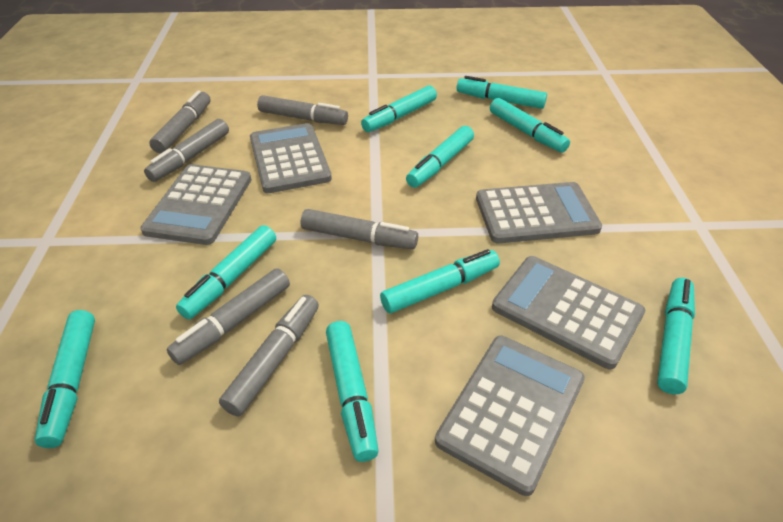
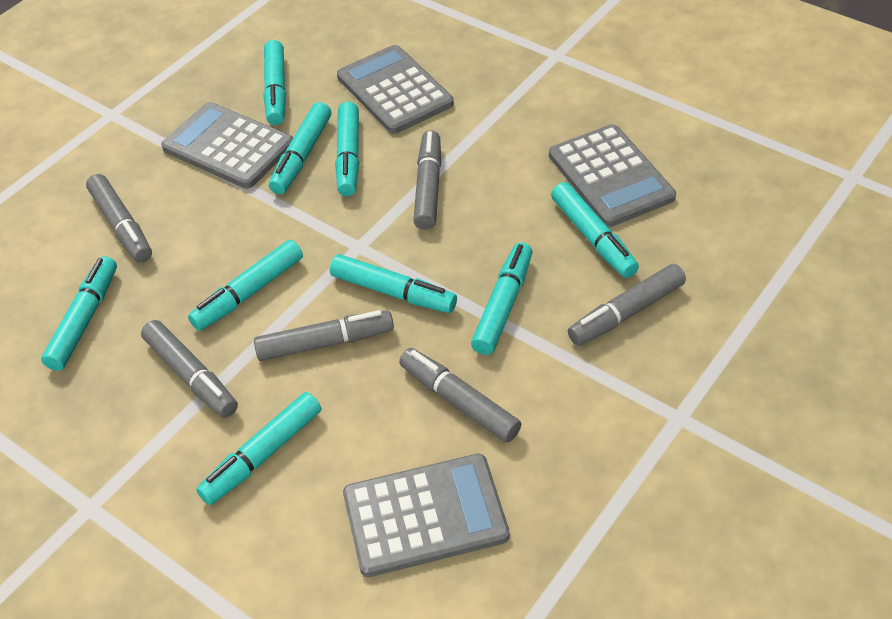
grey calculator: 5 -> 4

